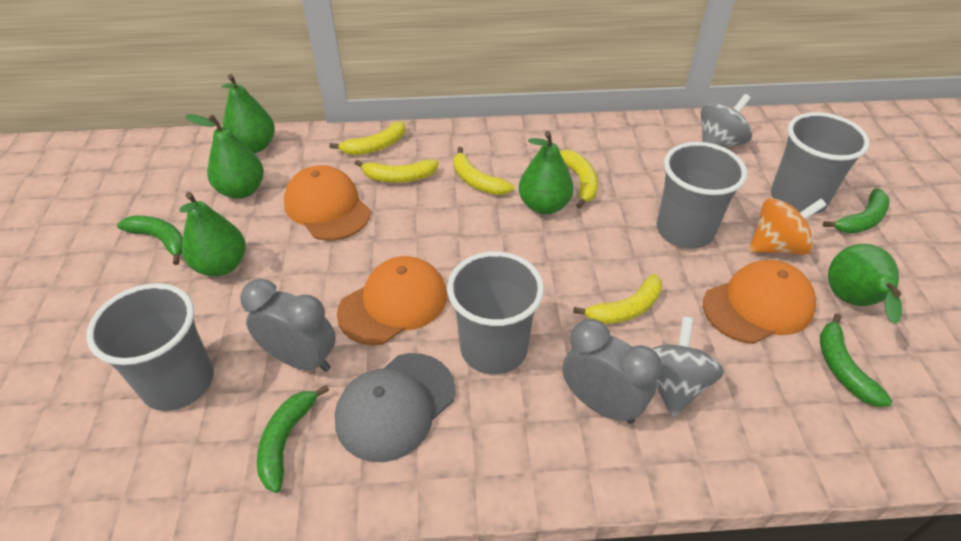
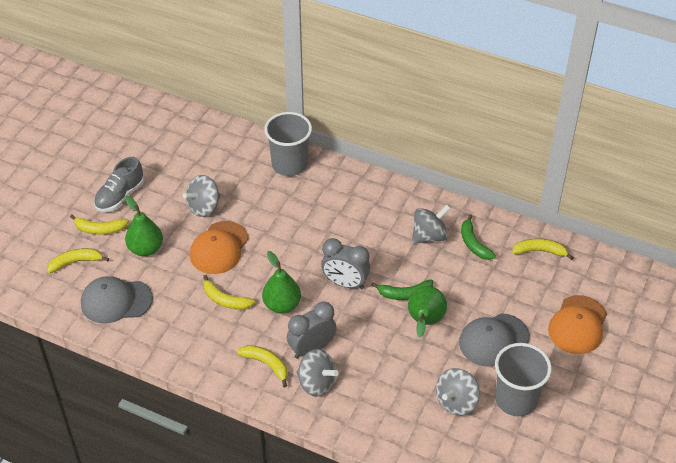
green banana: 4 -> 2
green pear: 5 -> 3
grey cap: 1 -> 2
grey cup: 4 -> 2
grey shoe: 0 -> 1
grey spinning top: 2 -> 4
orange cap: 3 -> 2
orange spinning top: 1 -> 0

